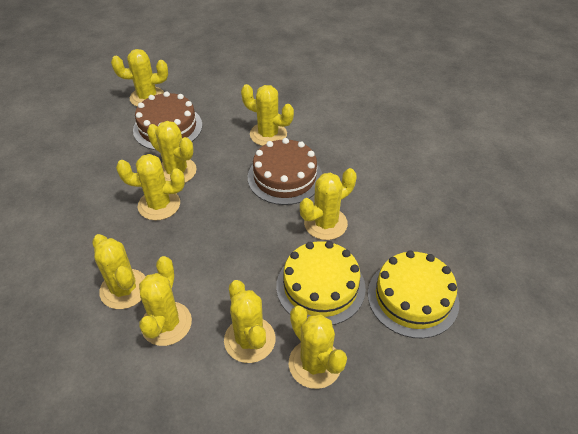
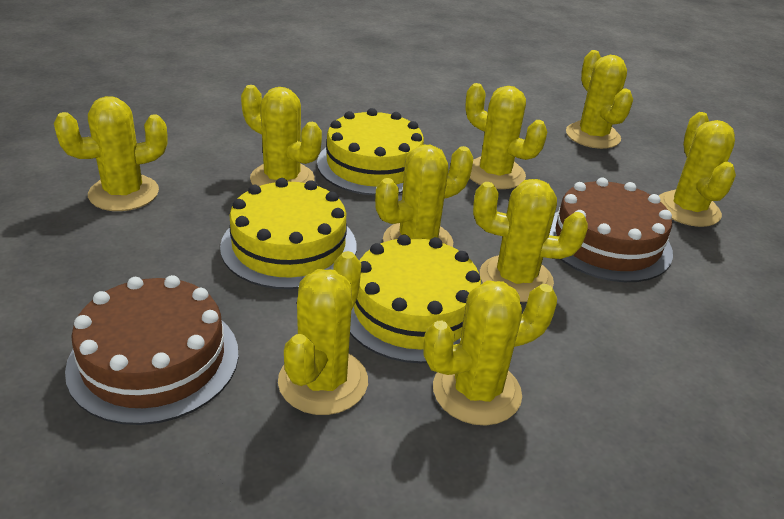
yellow cake: 2 -> 3

